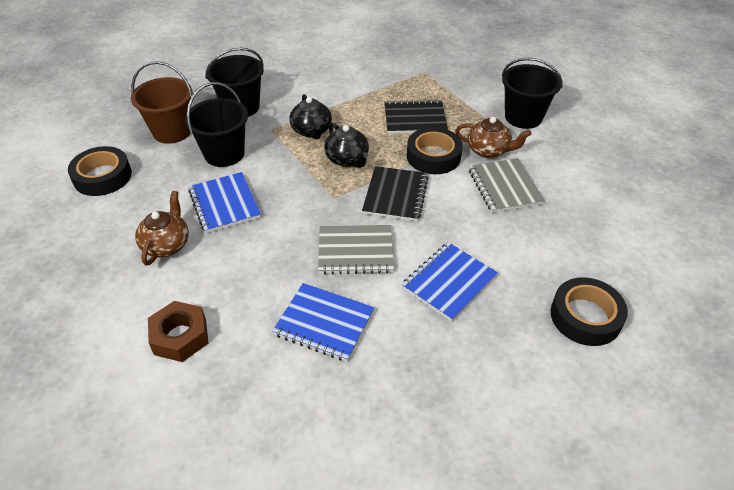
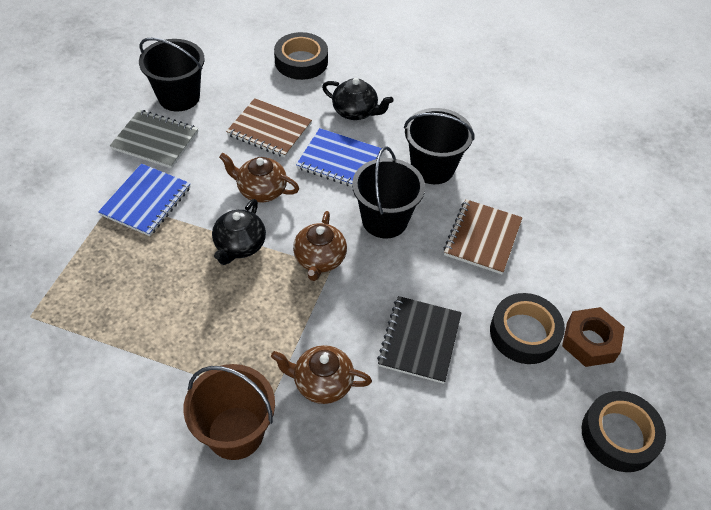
black notebook: 2 -> 1
blue notebook: 3 -> 2
brown notebook: 0 -> 2
brown teapot: 2 -> 3
grey notebook: 2 -> 1

